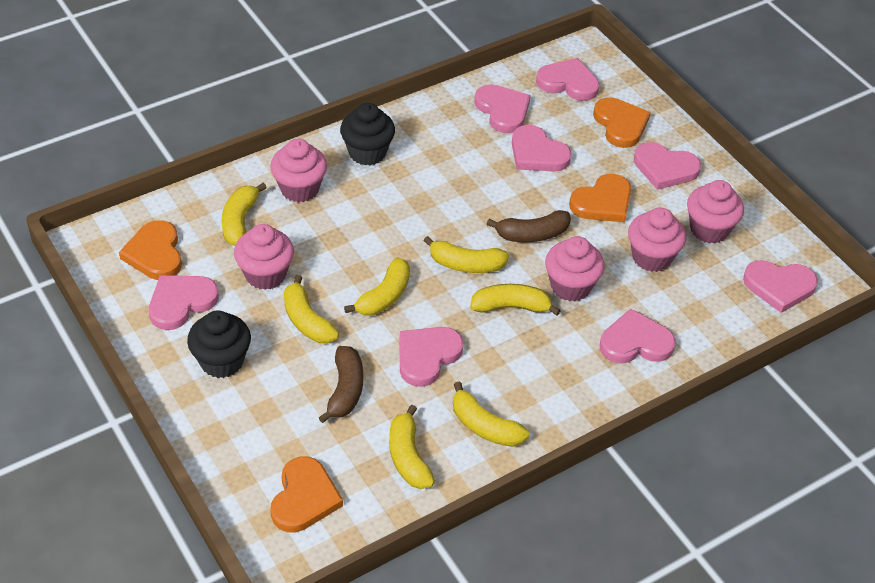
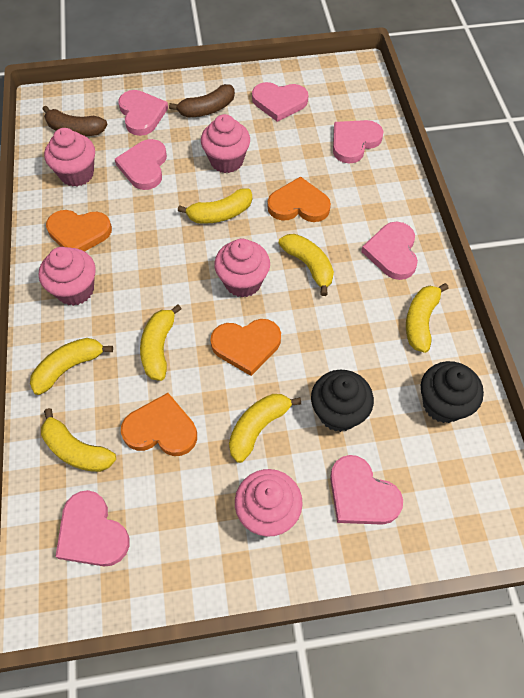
pink heart: 8 -> 7

